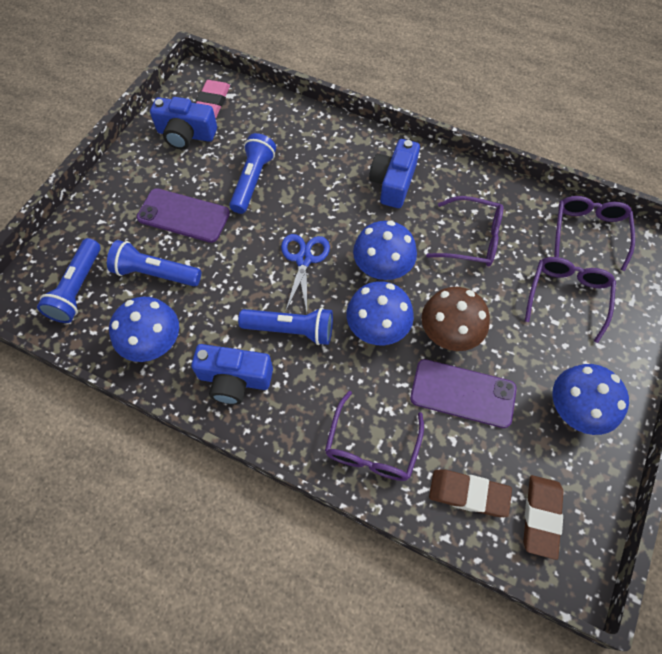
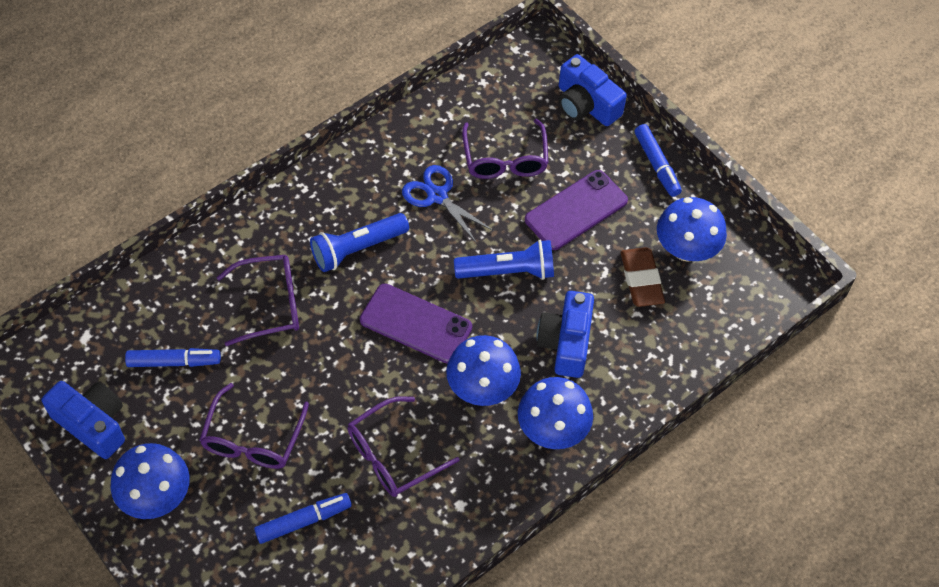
blue flashlight: 4 -> 2
blue marker: 0 -> 3
brown eraser: 2 -> 1
brown mushroom: 1 -> 0
pink eraser: 1 -> 0

